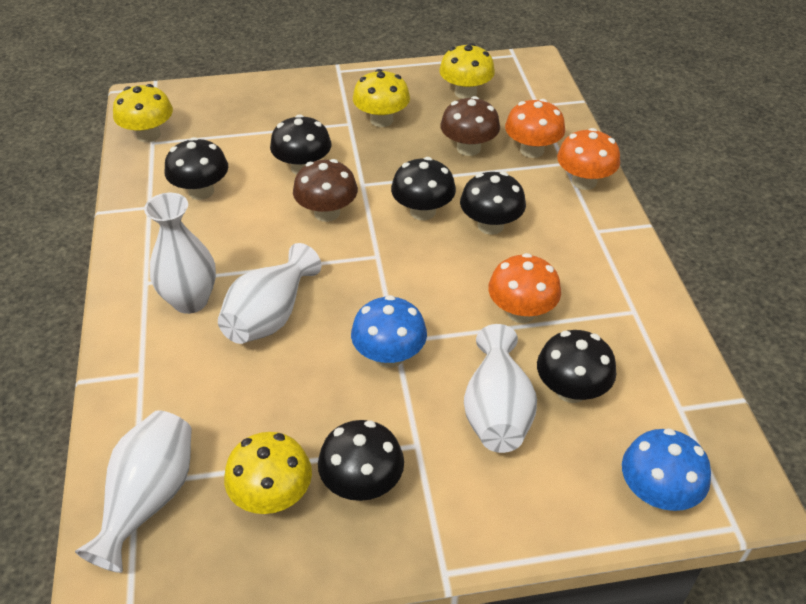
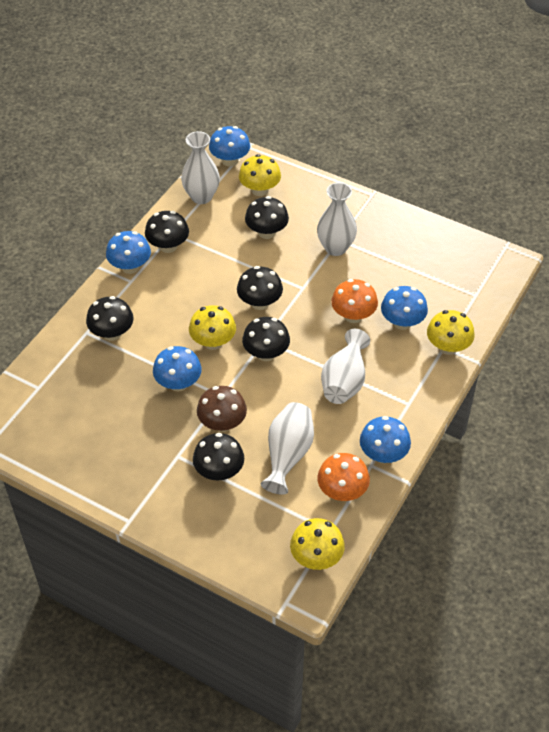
blue mushroom: 2 -> 5
brown mushroom: 2 -> 1
orange mushroom: 3 -> 2

